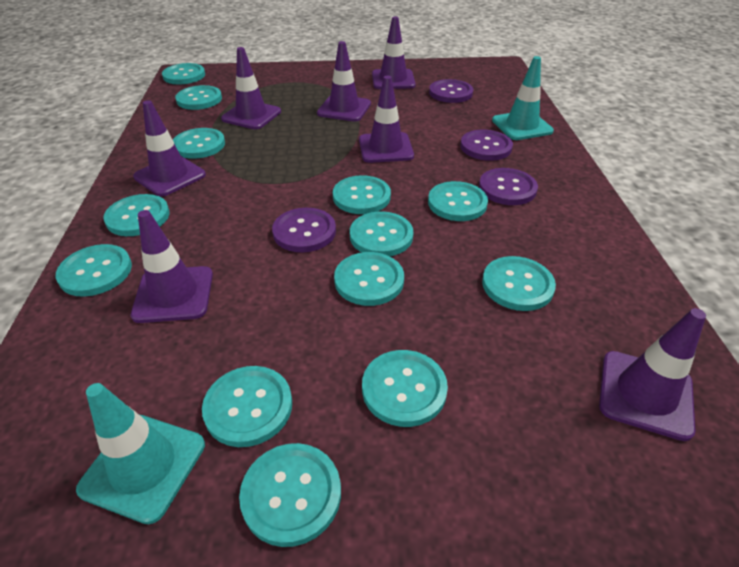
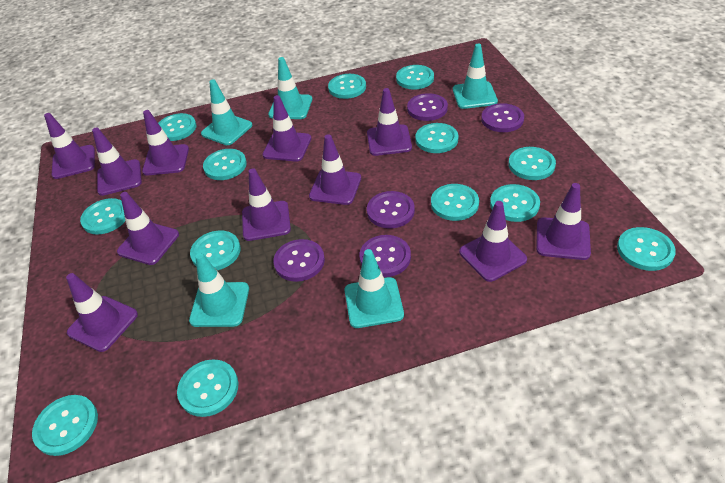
purple button: 4 -> 5
purple traffic cone: 7 -> 11
turquoise traffic cone: 2 -> 5

